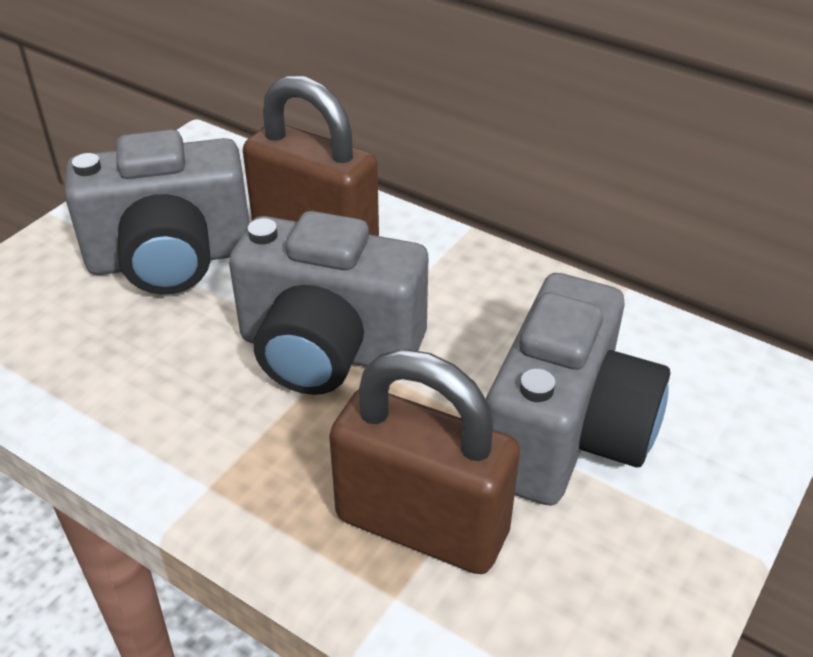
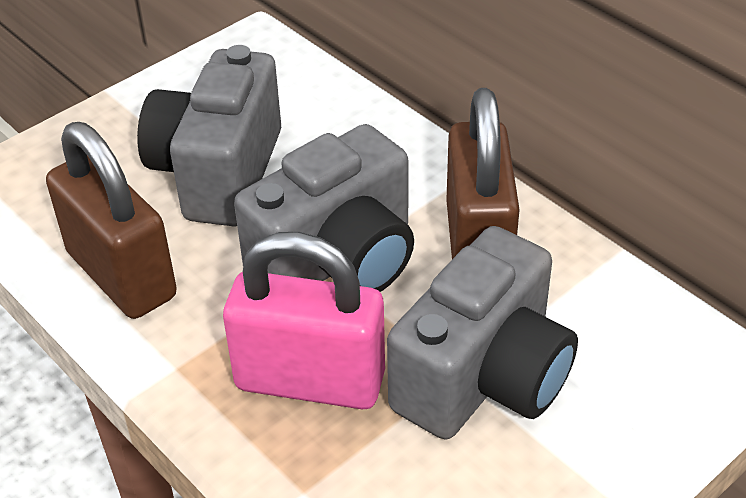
pink padlock: 0 -> 1

